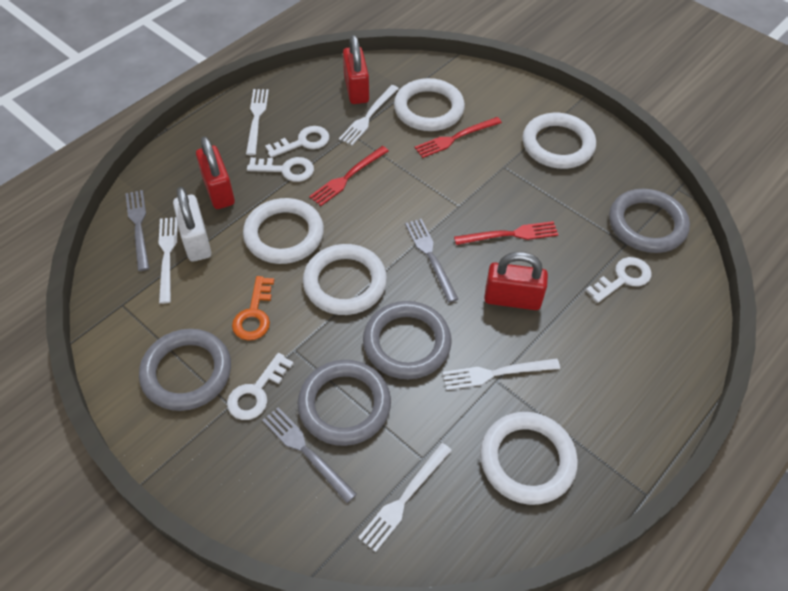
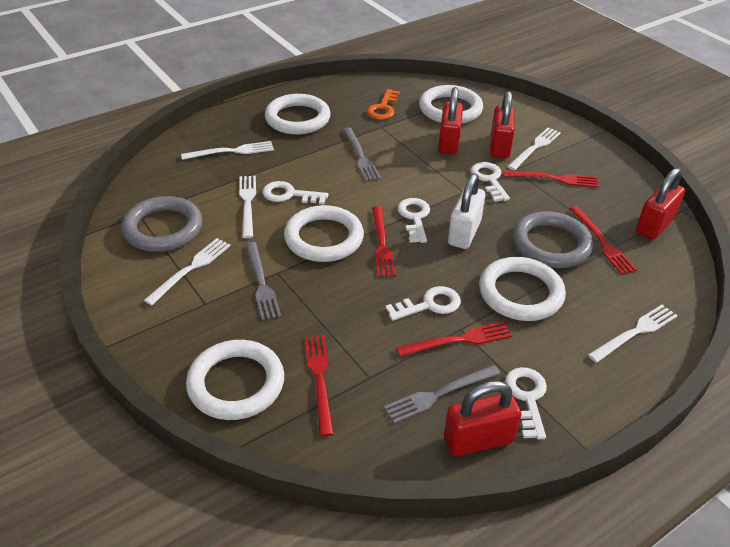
grey ring: 4 -> 2
red fork: 3 -> 5
red padlock: 3 -> 4
white key: 4 -> 5

